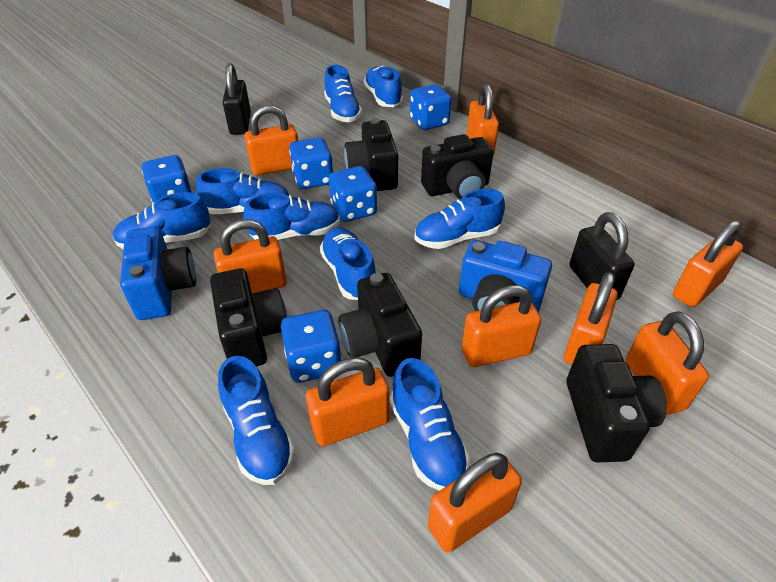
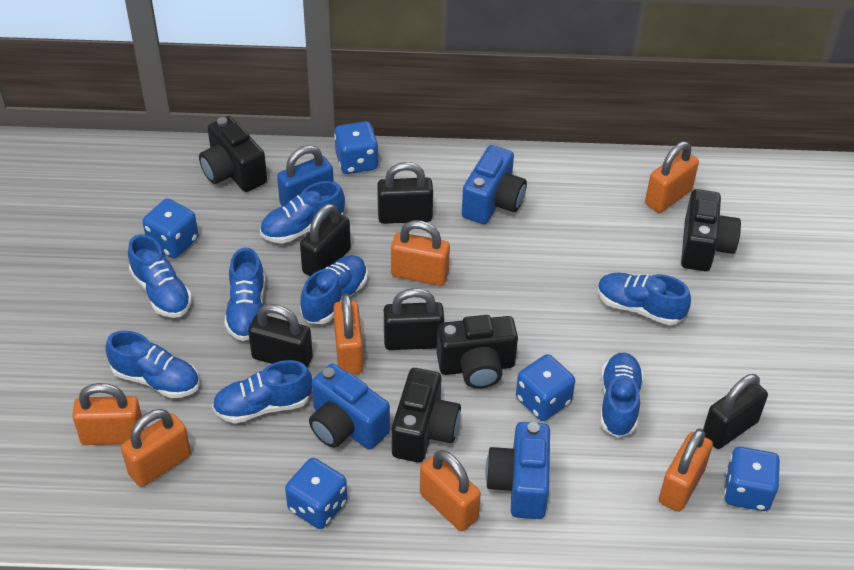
black camera: 5 -> 4
black padlock: 2 -> 5
blue camera: 2 -> 3
blue padlock: 0 -> 1
blue shoe: 9 -> 8
orange padlock: 9 -> 7

